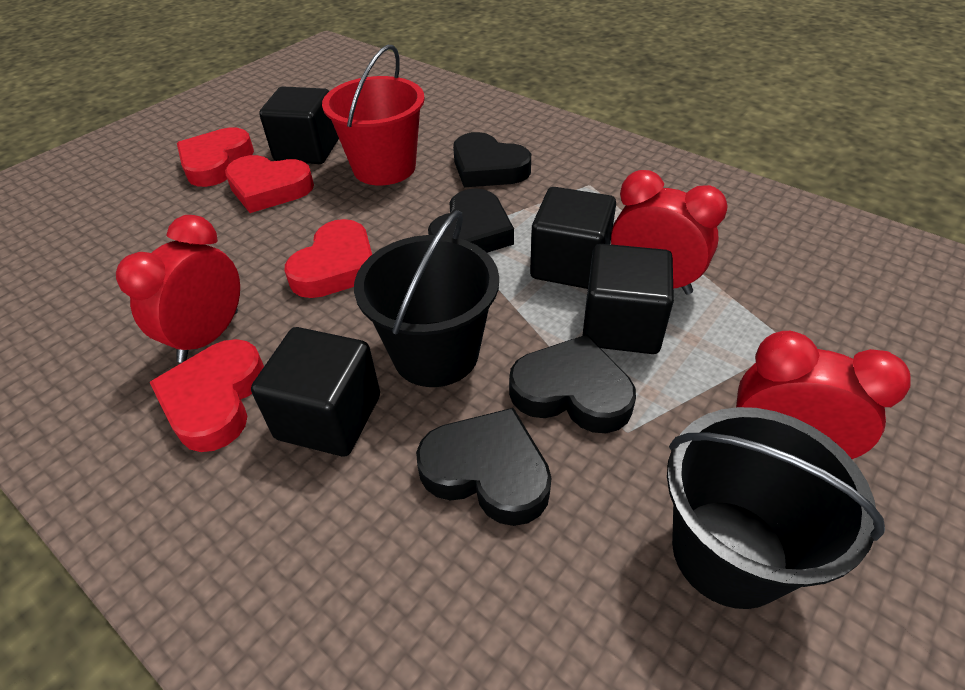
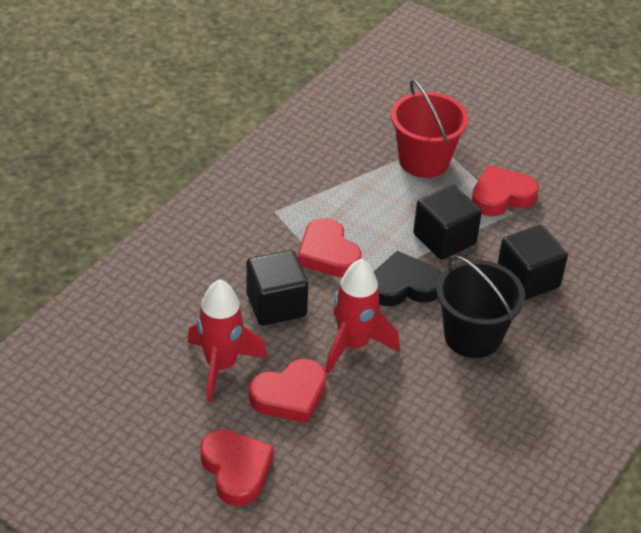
black bucket: 2 -> 1
black cube: 4 -> 3
black heart: 4 -> 1
red clock: 3 -> 0
red rocket: 0 -> 2

